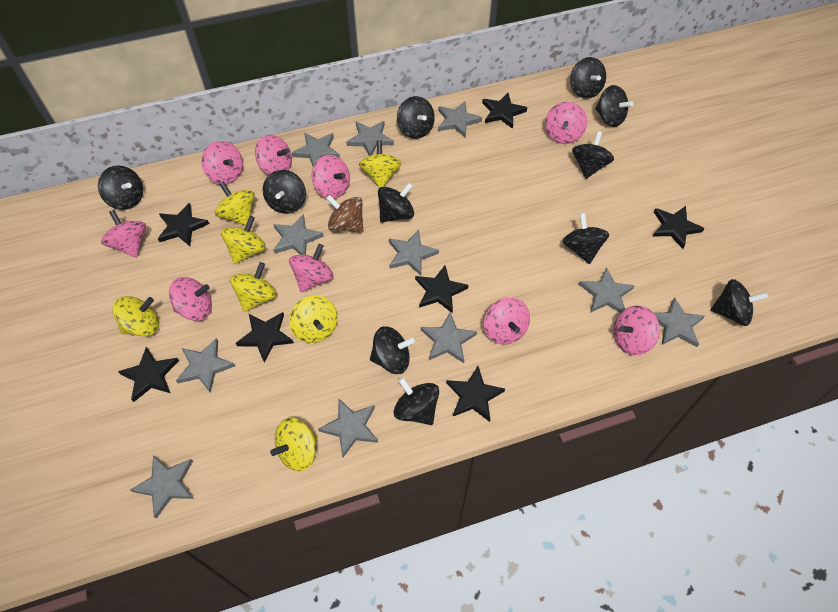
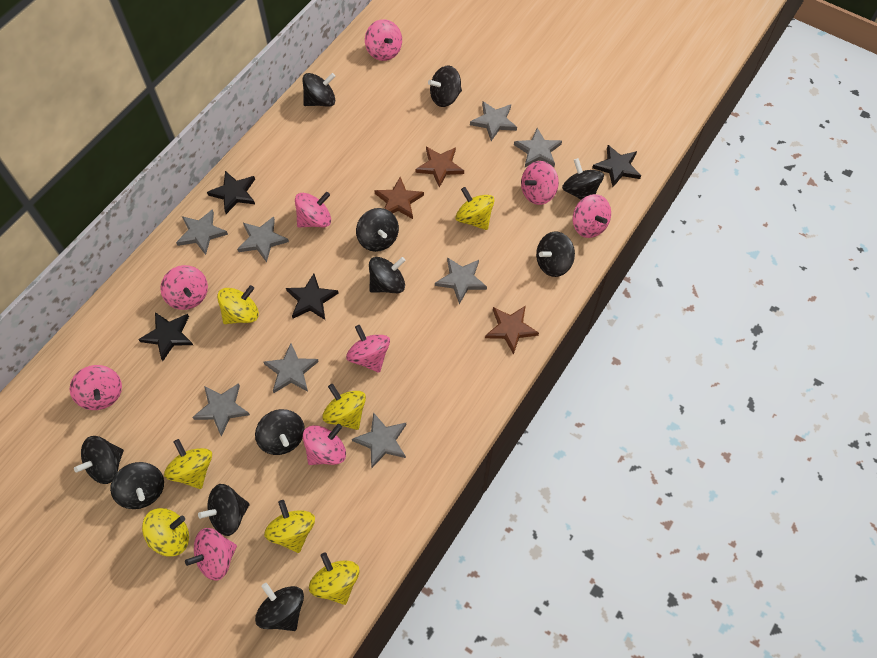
black star: 7 -> 4
brown spinning top: 1 -> 0
brown star: 0 -> 3
grey star: 11 -> 8

